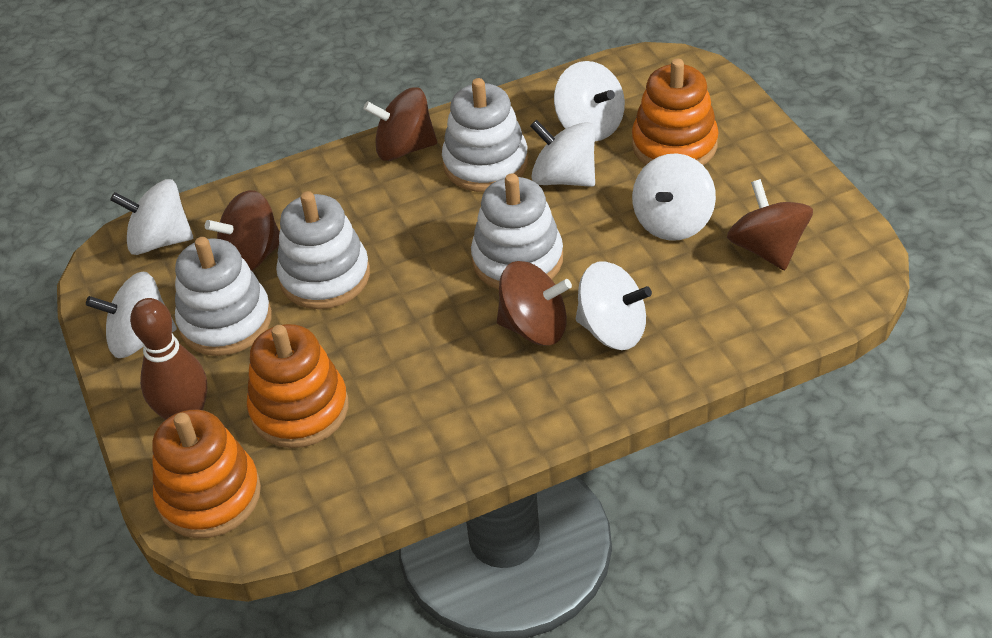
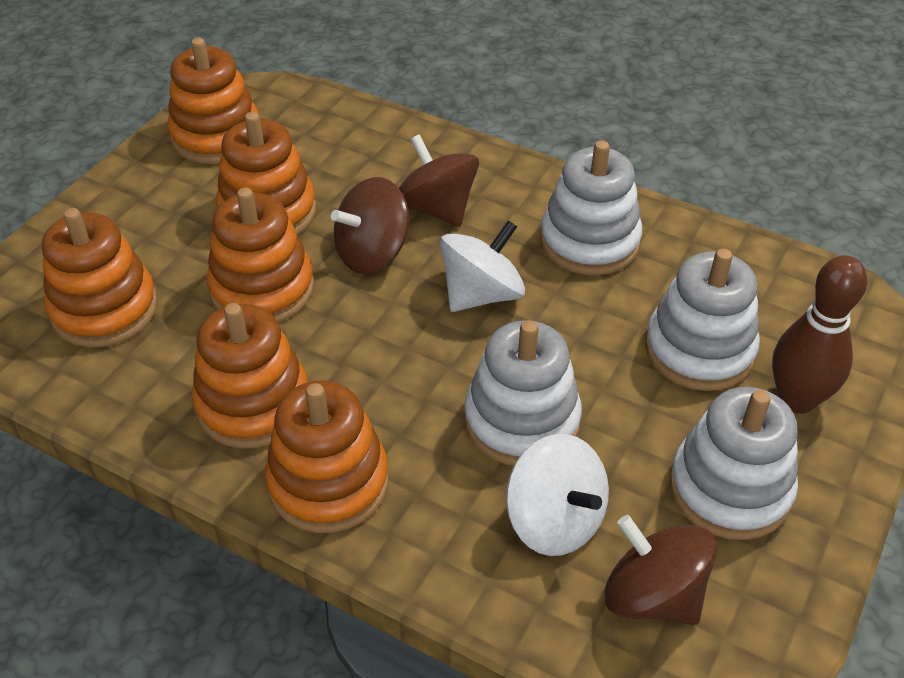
brown spinning top: 4 -> 3
orange stacking toy: 3 -> 6
white spinning top: 6 -> 2

